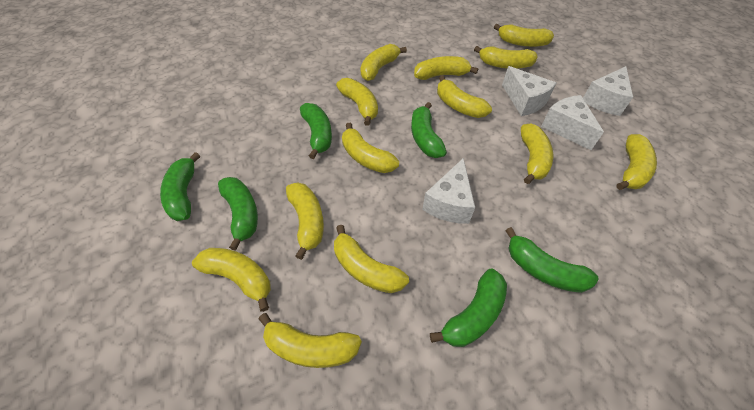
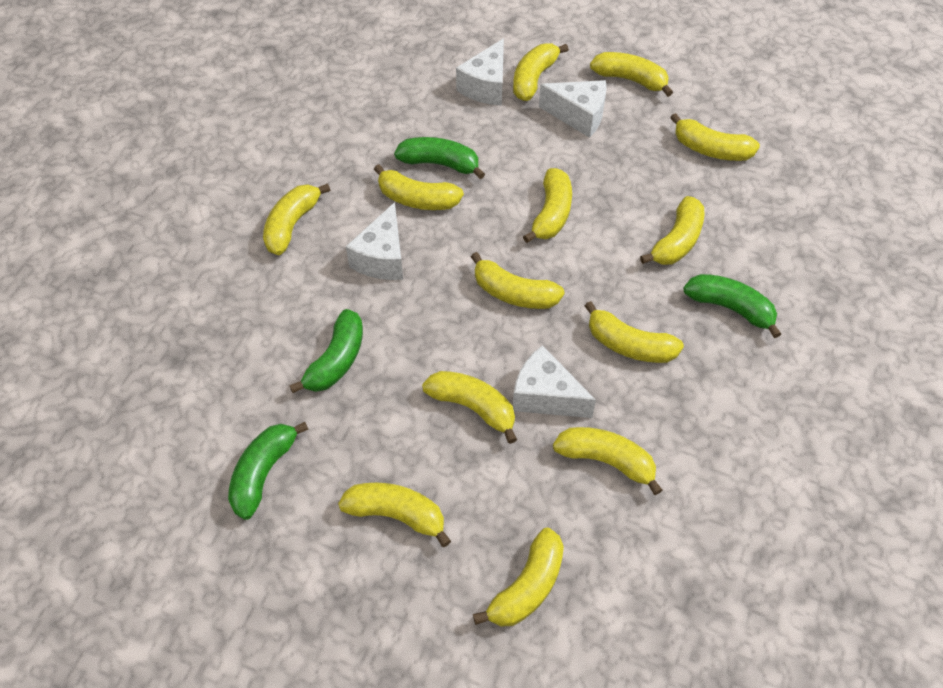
green banana: 6 -> 4

